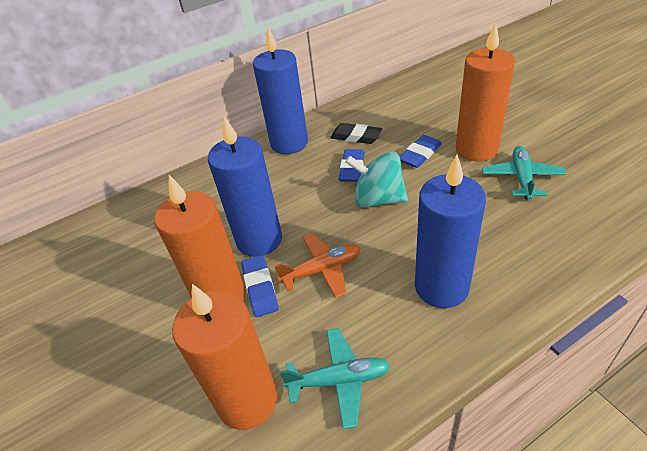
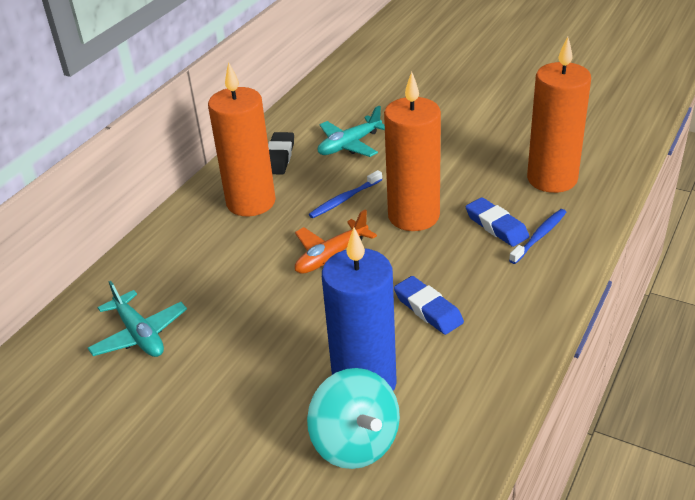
blue candle: 3 -> 1
blue eraser: 3 -> 2
blue toothbrush: 0 -> 2

